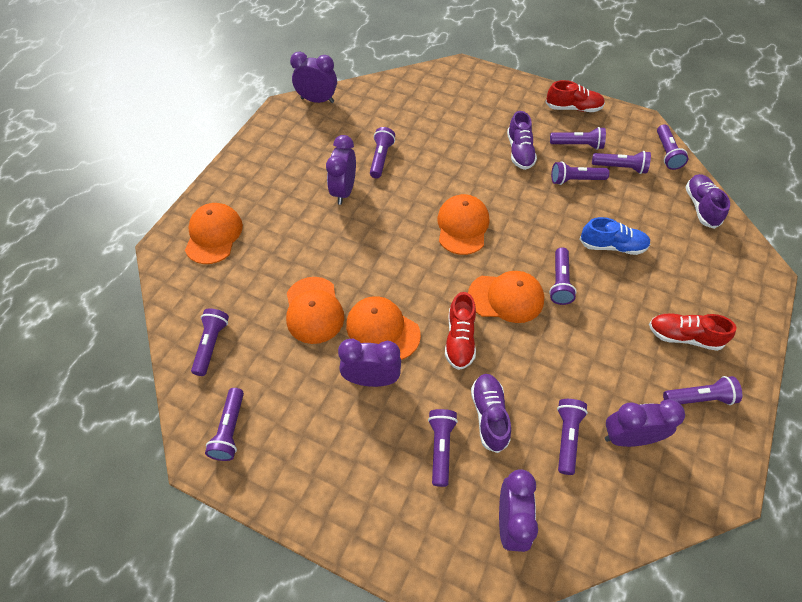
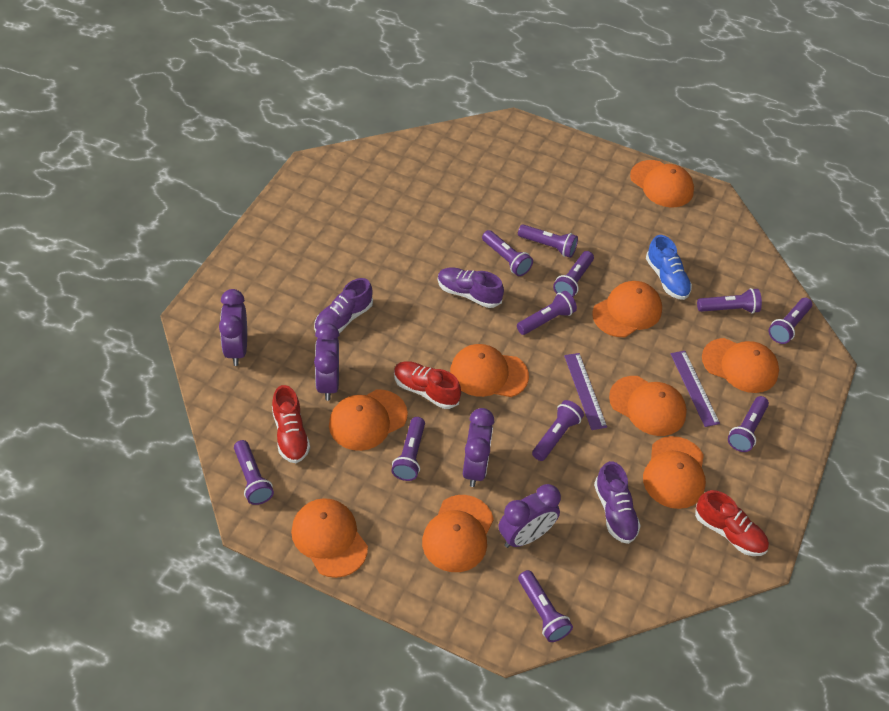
orange cap: 5 -> 9
purple clock: 5 -> 4
purple ruler: 0 -> 2

